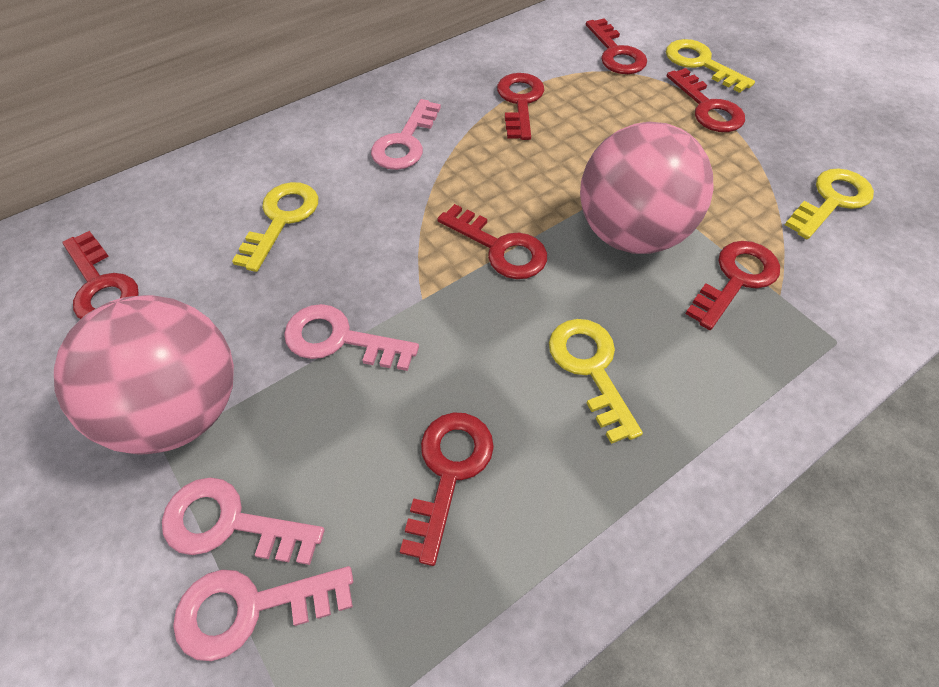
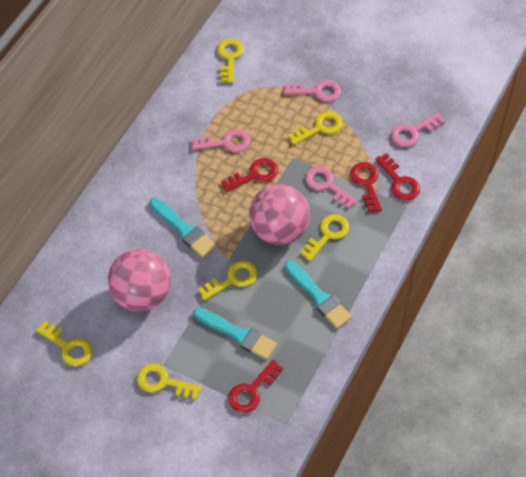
red key: 7 -> 4
turquoise brush: 0 -> 3
yellow key: 4 -> 6

